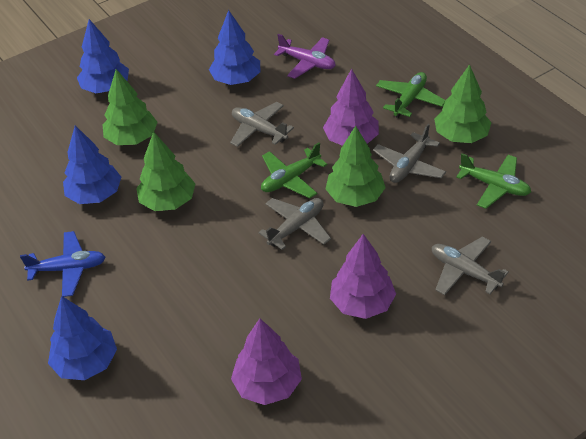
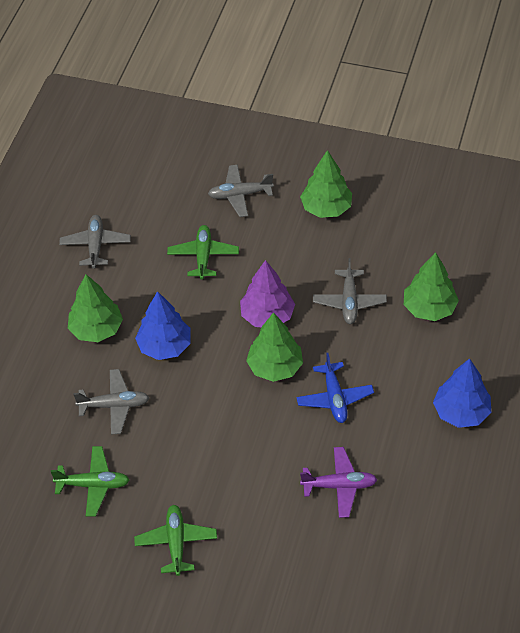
blue tree: 4 -> 2
purple tree: 3 -> 1

